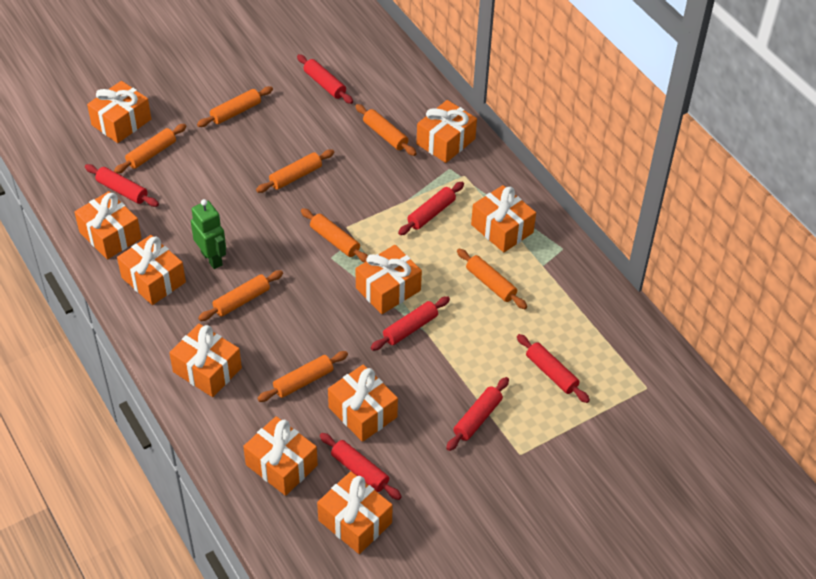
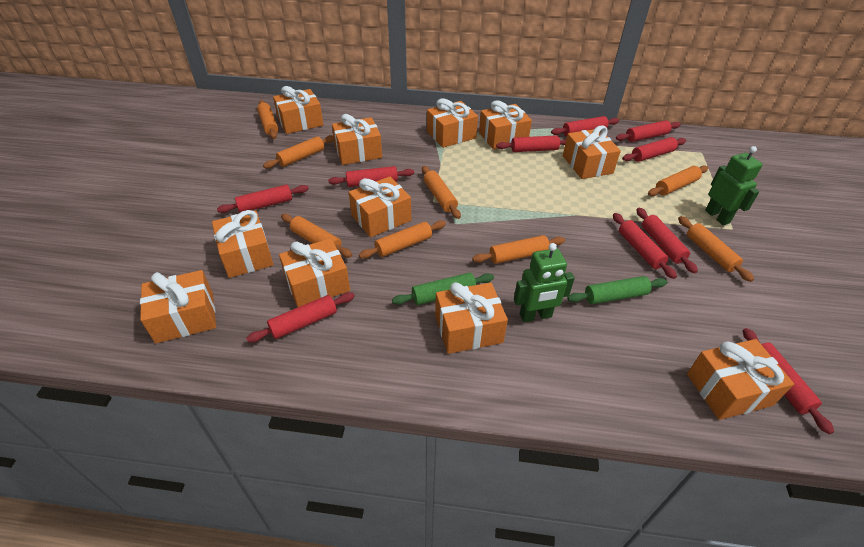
green robot: 1 -> 2
green rolling pin: 0 -> 2
orange gift: 10 -> 11
red rolling pin: 7 -> 10

